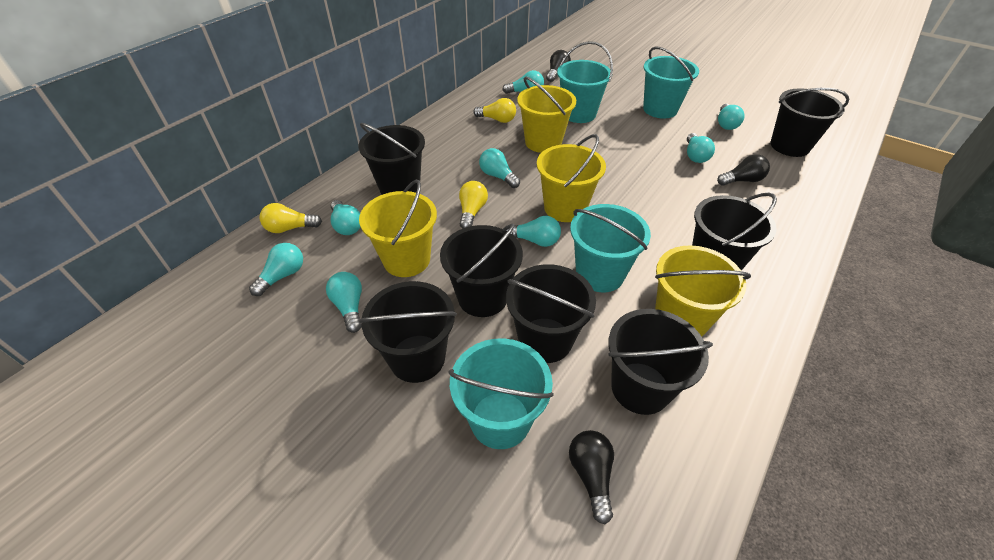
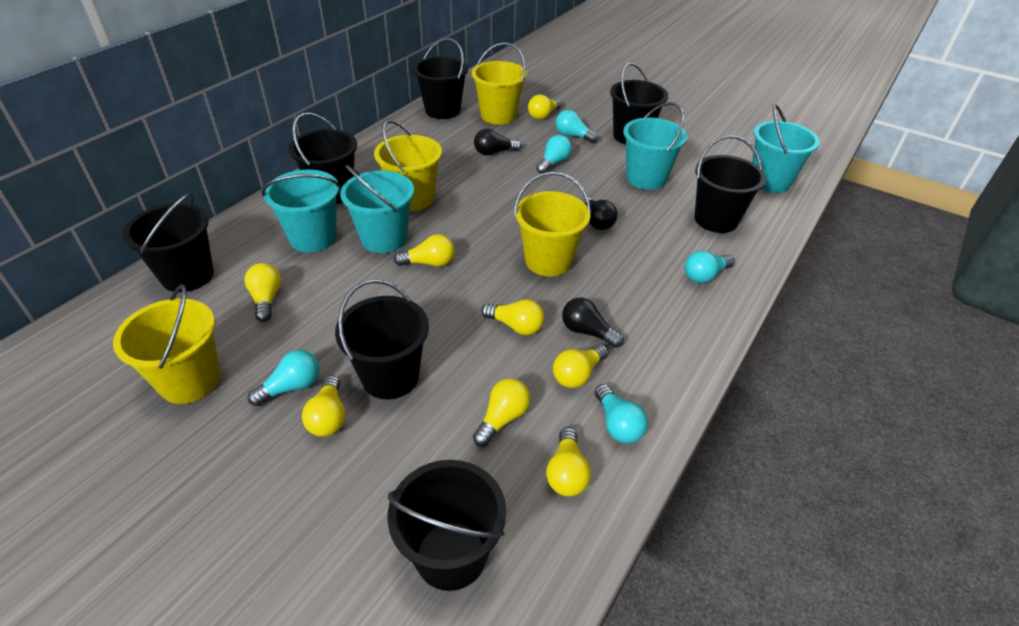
turquoise light bulb: 8 -> 5
yellow light bulb: 3 -> 8

